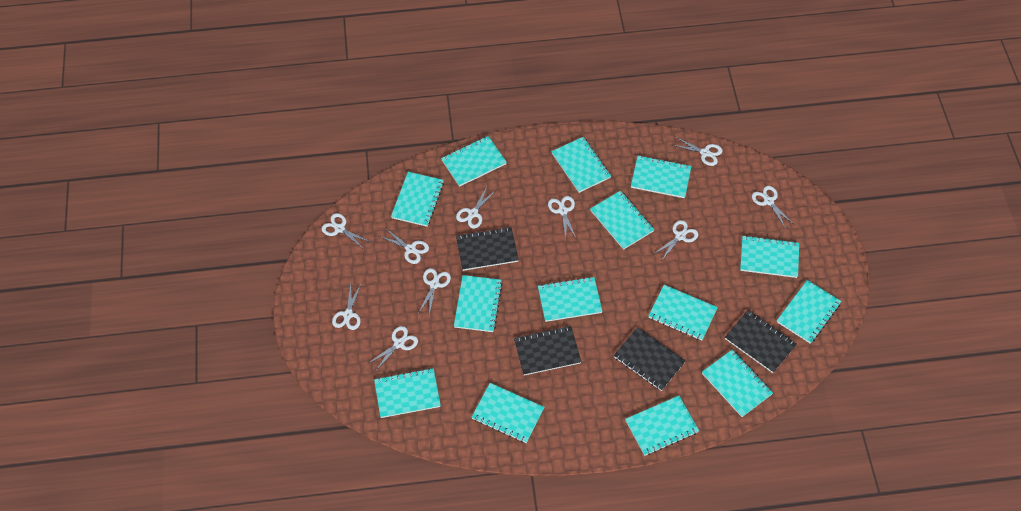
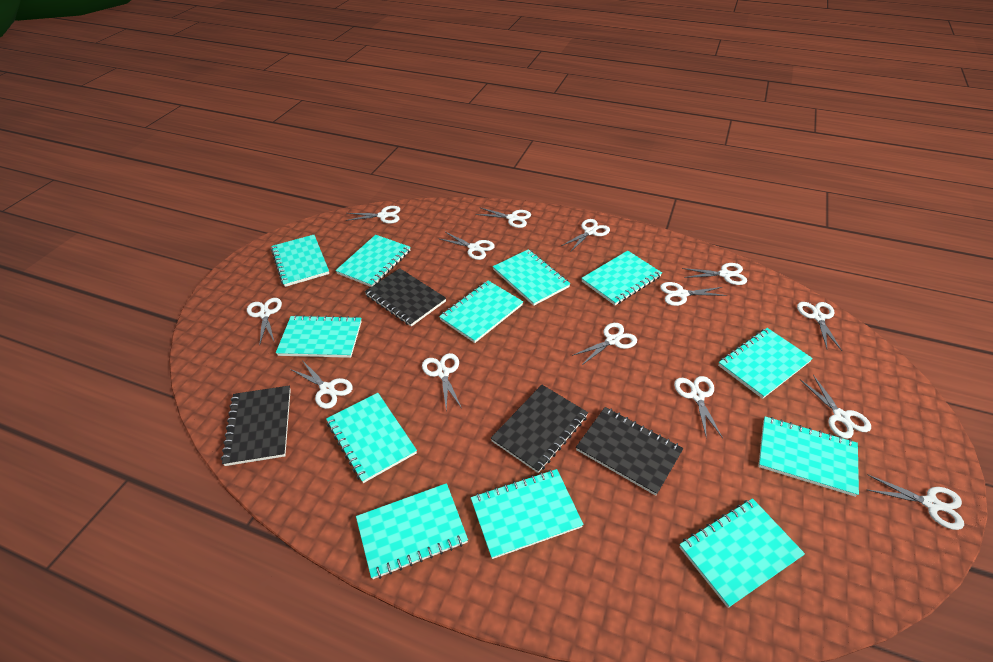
turquoise notebook: 14 -> 12
white scissors: 10 -> 14

